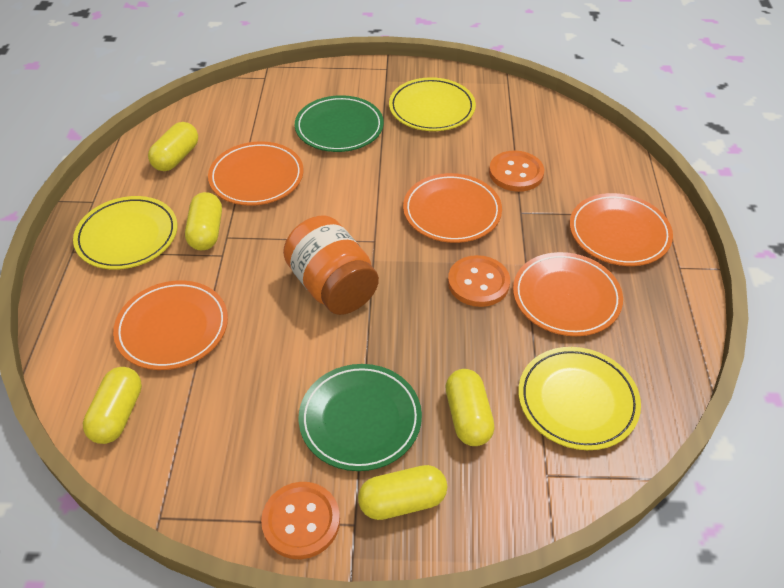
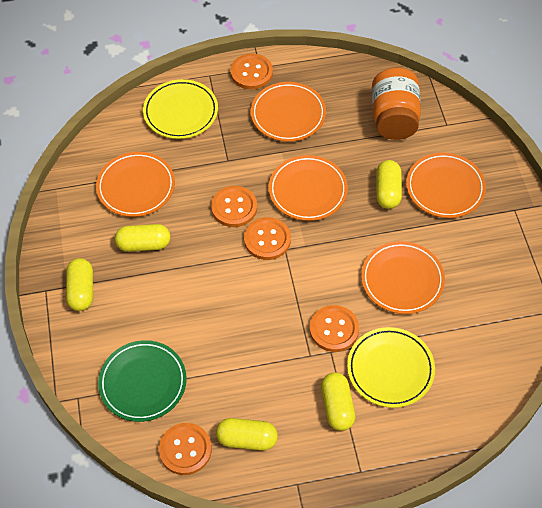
green plate: 2 -> 1
orange button: 3 -> 5
yellow plate: 3 -> 2

